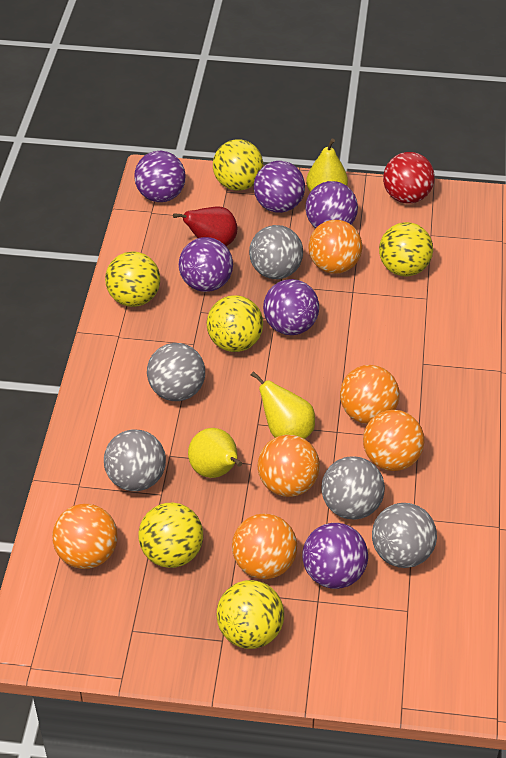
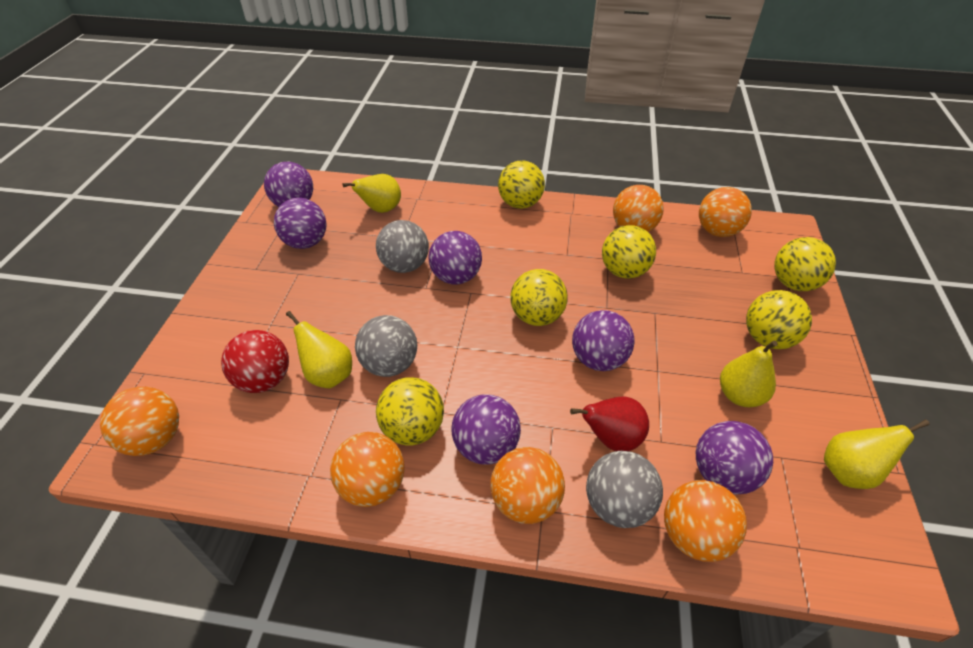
grey ball: 5 -> 3
yellow pear: 3 -> 4

